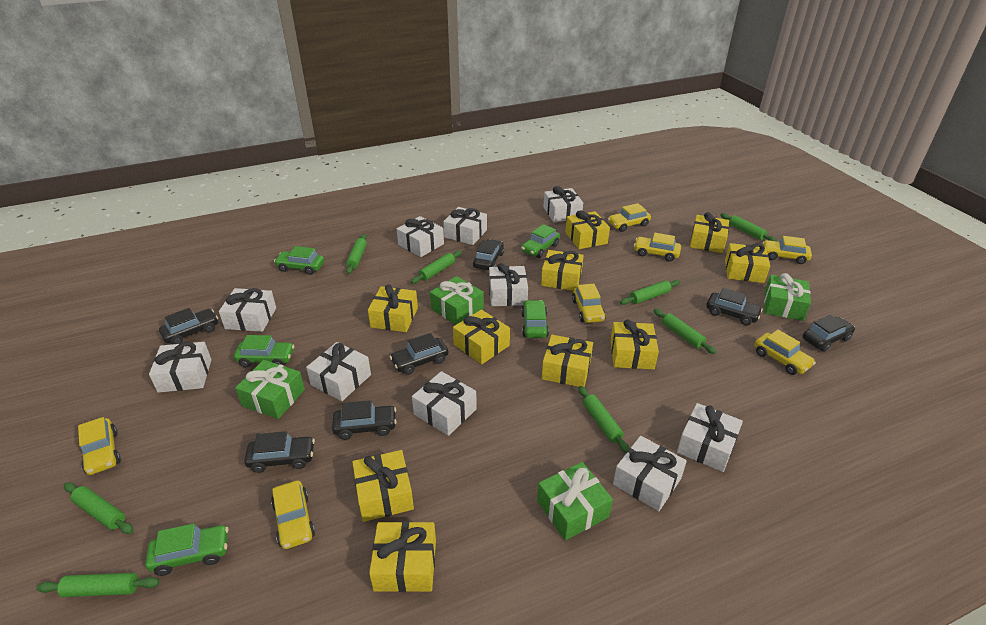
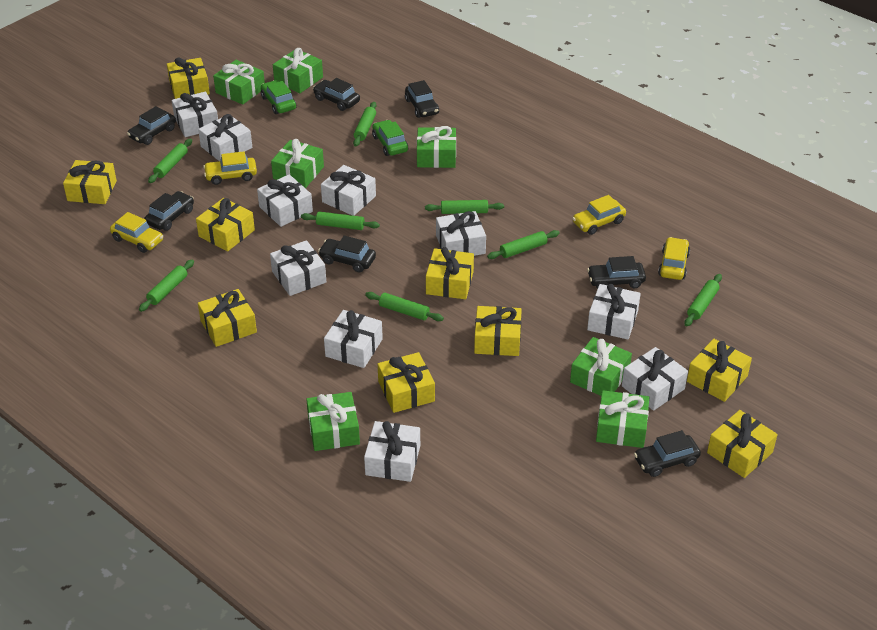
green car: 5 -> 2
green gift: 4 -> 7
yellow car: 7 -> 4
yellow gift: 10 -> 9

